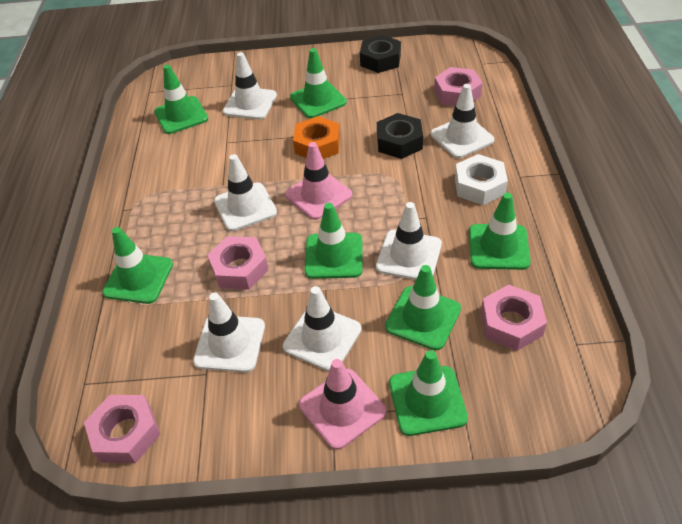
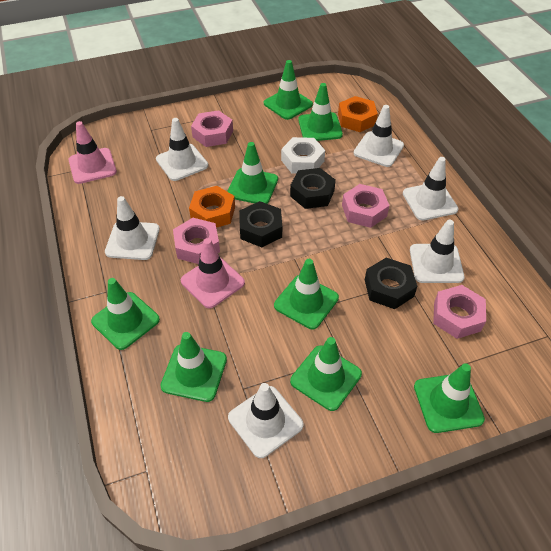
black nut: 2 -> 3
green traffic cone: 7 -> 8
orange nut: 1 -> 2

